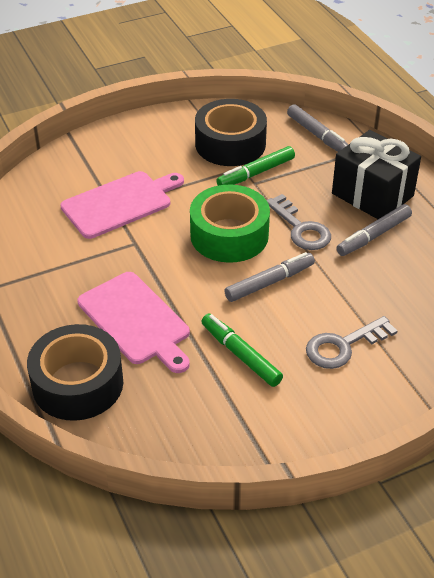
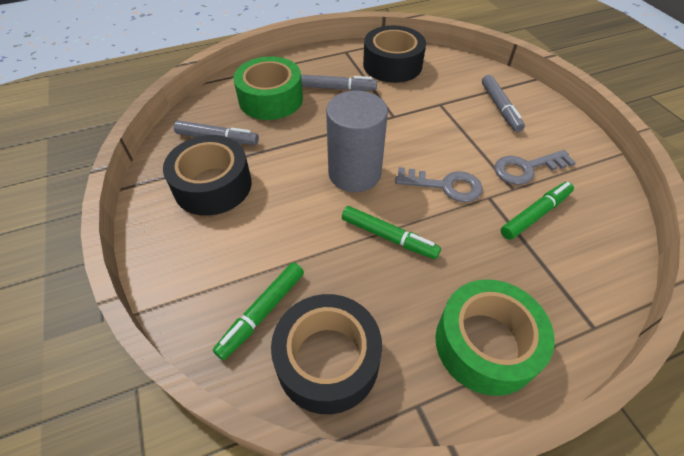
black gift: 1 -> 0
black tape: 2 -> 3
green marker: 2 -> 3
green tape: 1 -> 2
grey cylinder: 0 -> 1
pink cutting board: 2 -> 0

